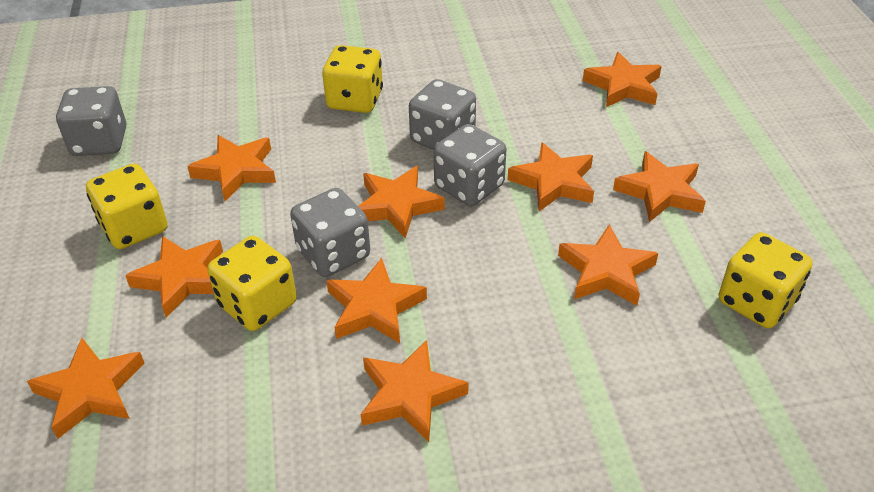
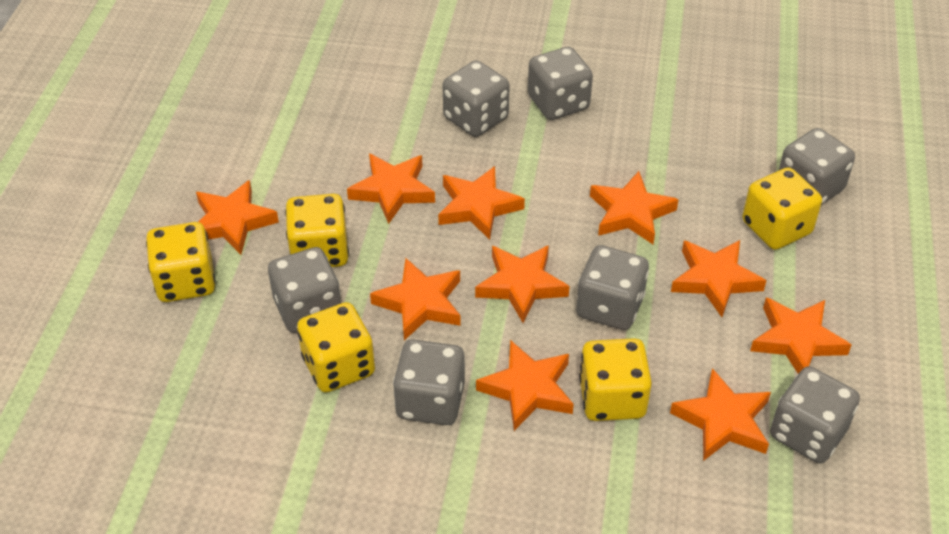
grey dice: 4 -> 7
yellow dice: 4 -> 5

